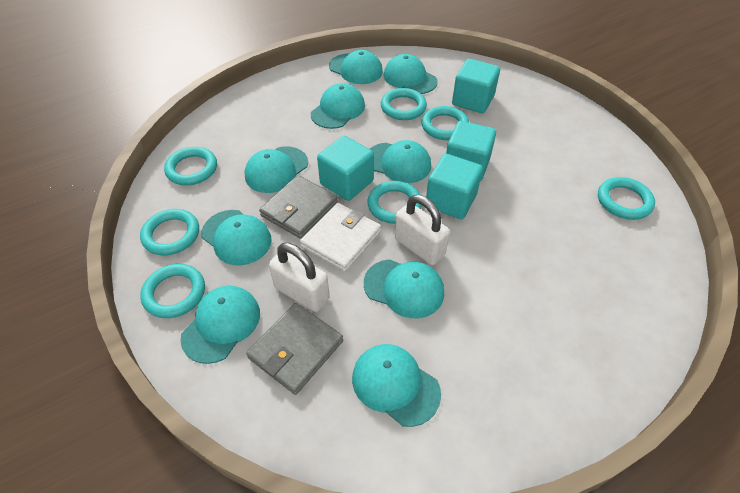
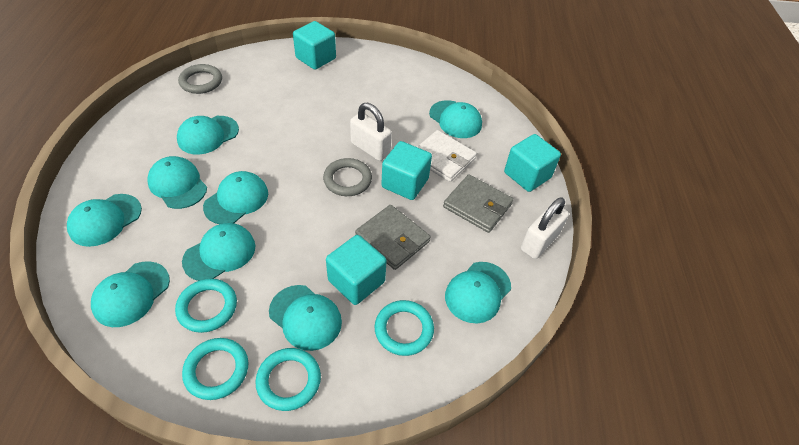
grey ring: 0 -> 2
turquoise ring: 7 -> 4

